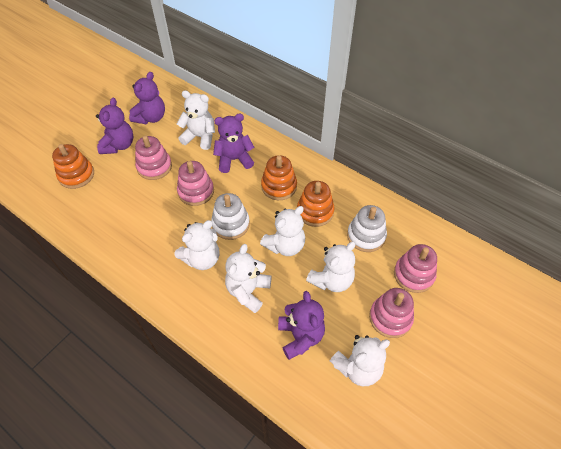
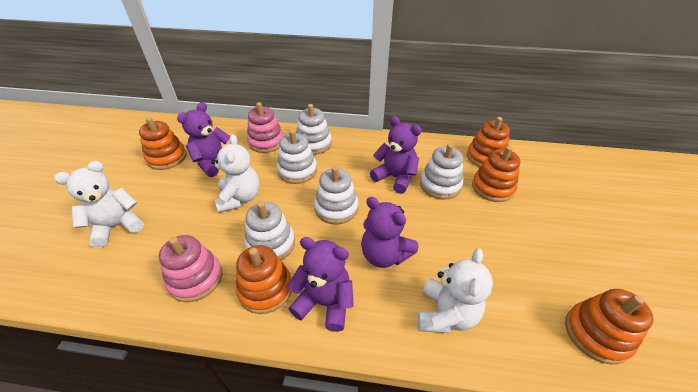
orange stacking toy: 3 -> 5
pink stacking toy: 4 -> 2
white stacking toy: 2 -> 5
white teddy bear: 6 -> 3

